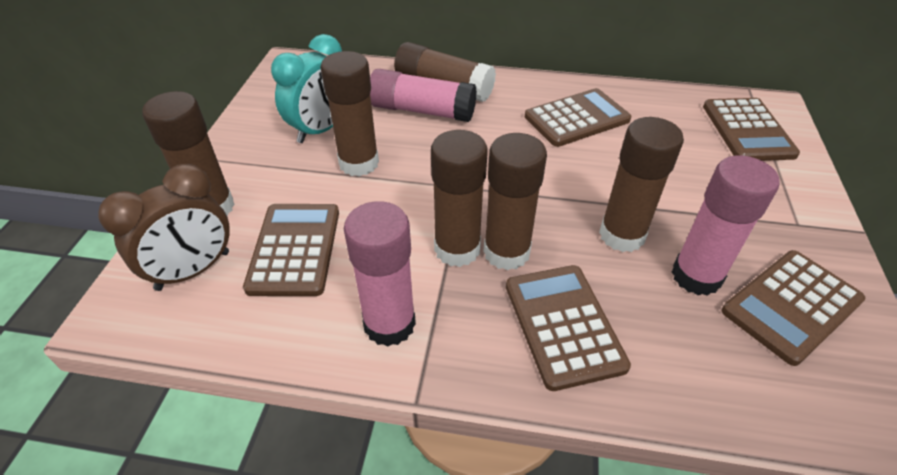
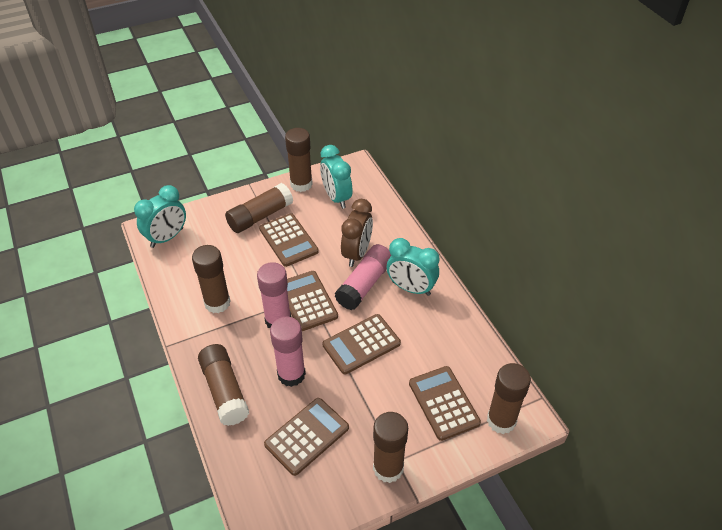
turquoise clock: 1 -> 3

